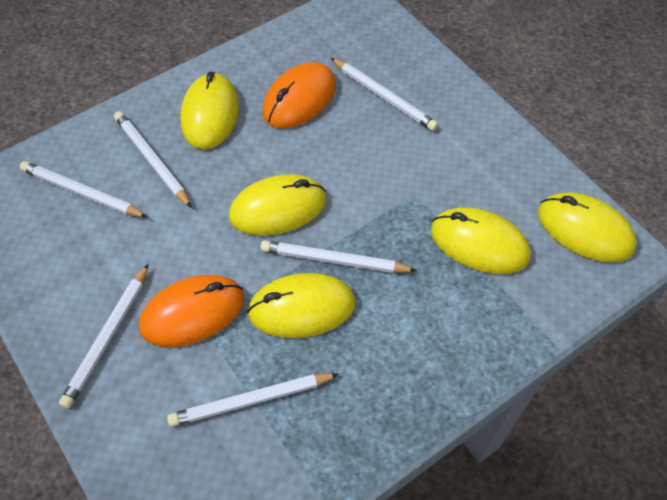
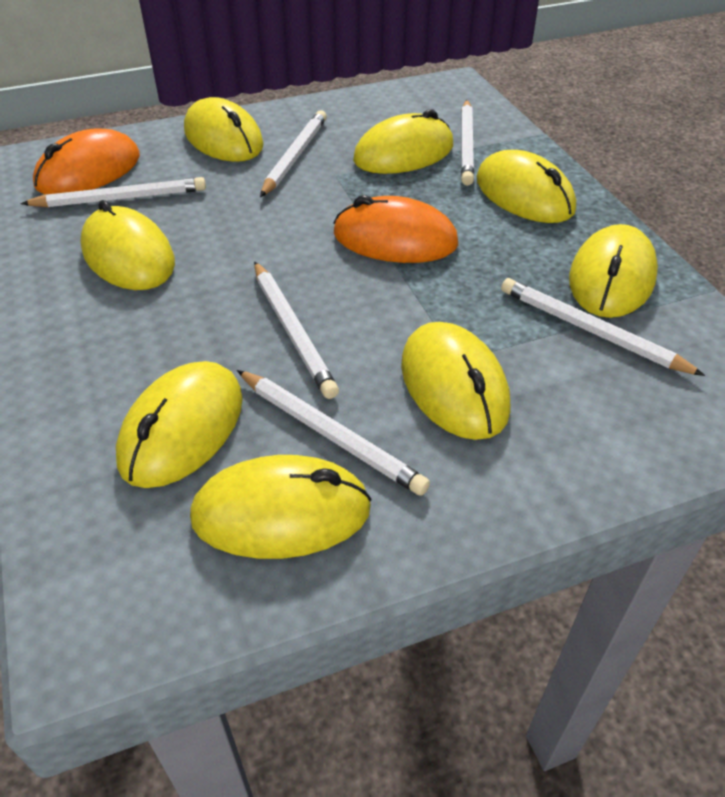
yellow mouse: 5 -> 8

